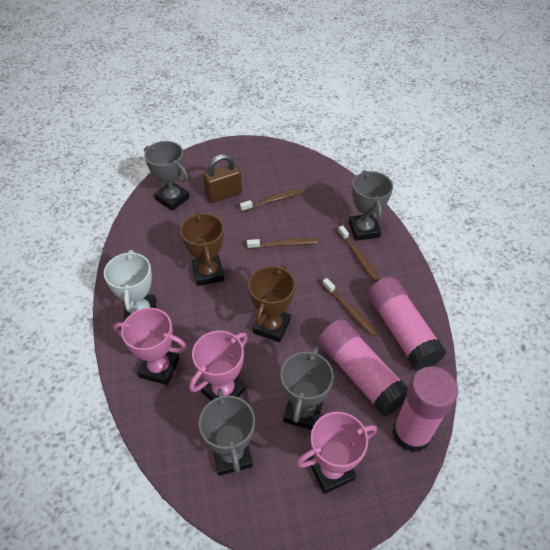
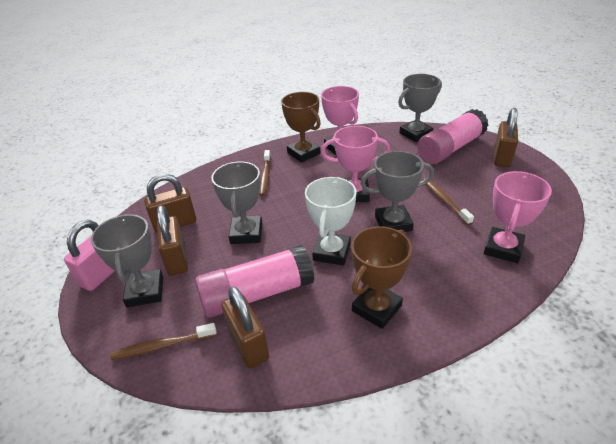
brown padlock: 1 -> 4
brown toothbrush: 4 -> 3
pink glue stick: 3 -> 2
pink padlock: 0 -> 1

